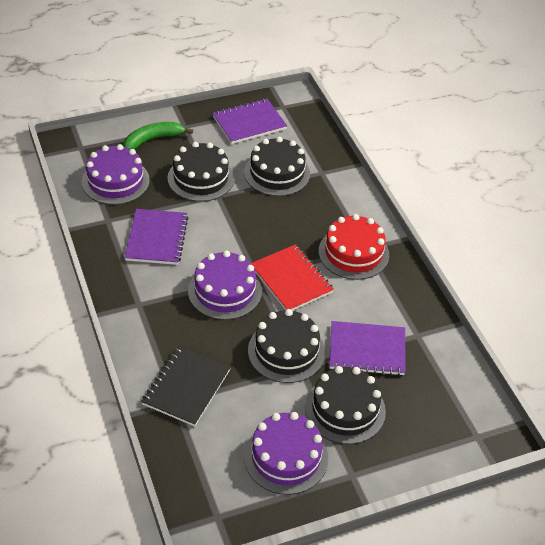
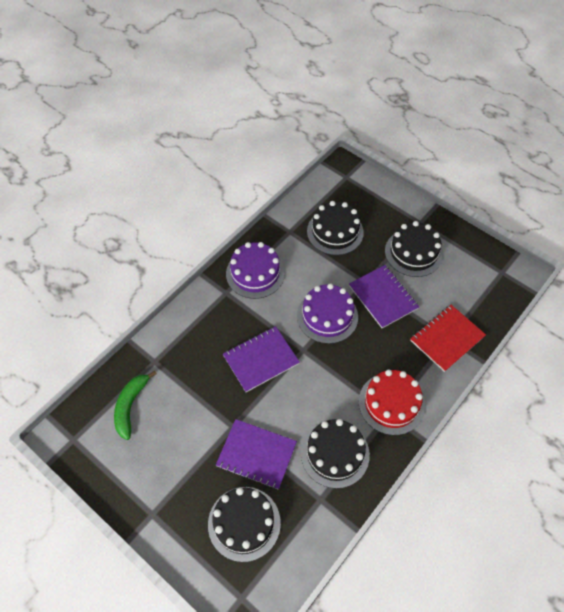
black notebook: 1 -> 0
purple cake: 3 -> 2

